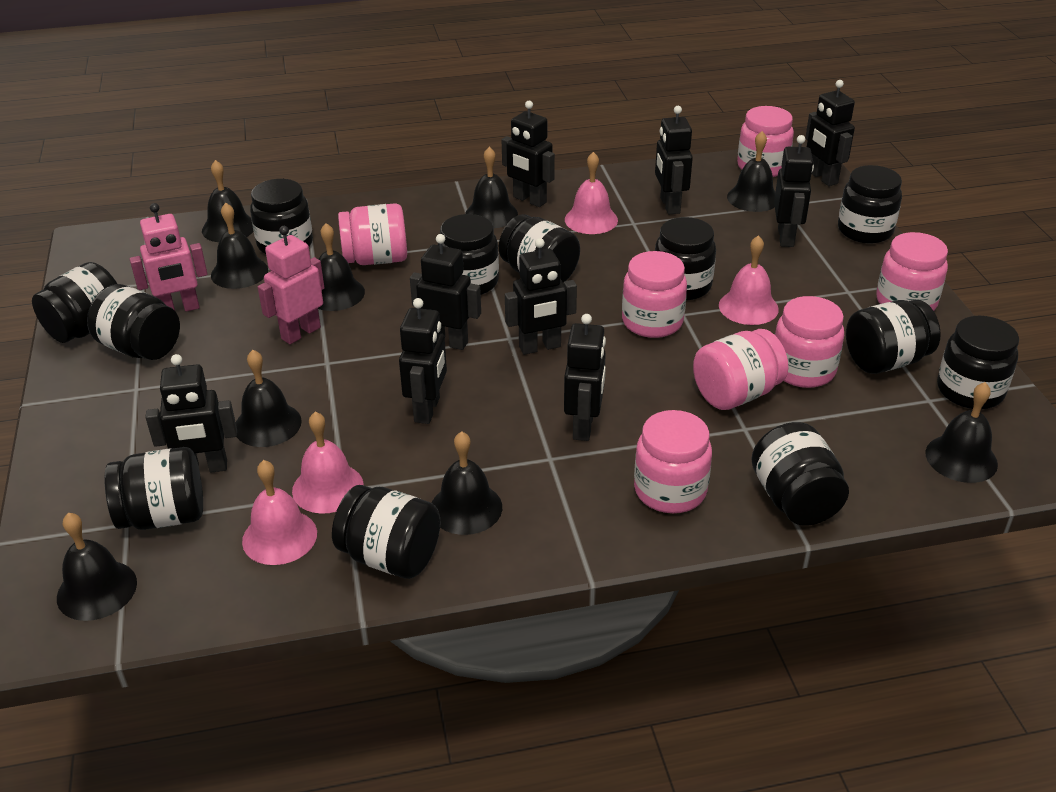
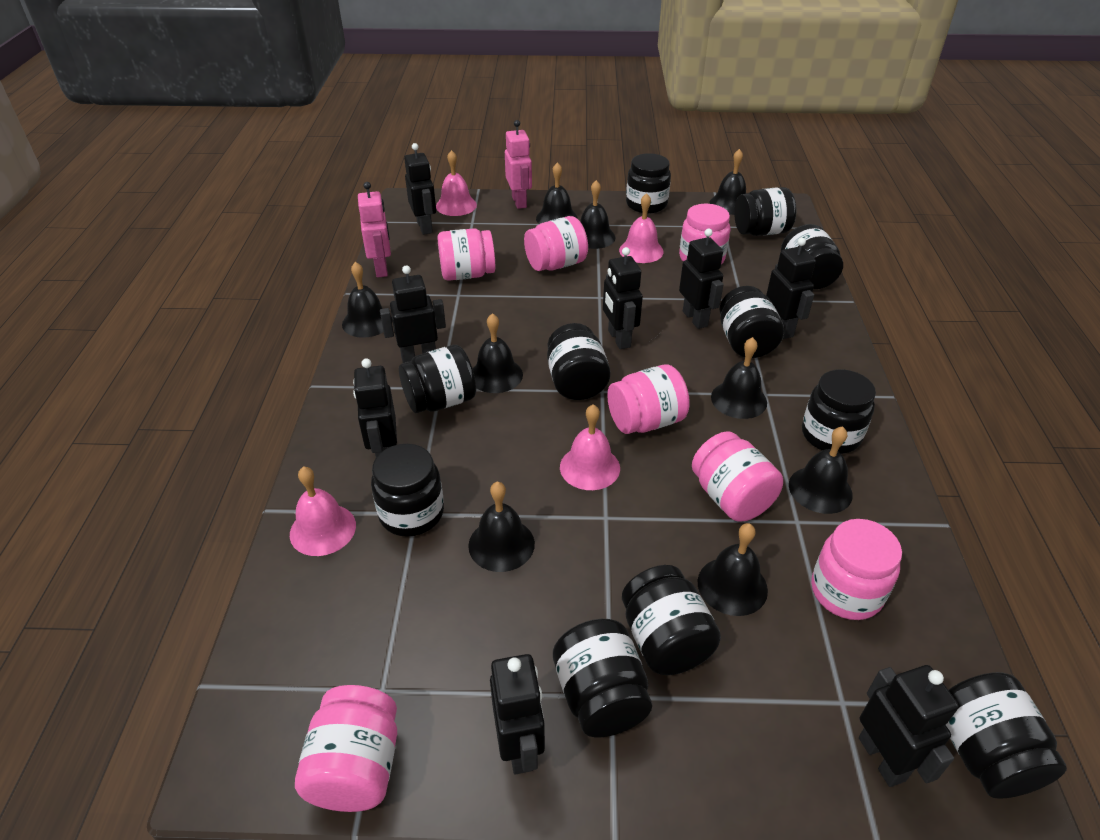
black jar: 12 -> 11
black robot: 9 -> 8

